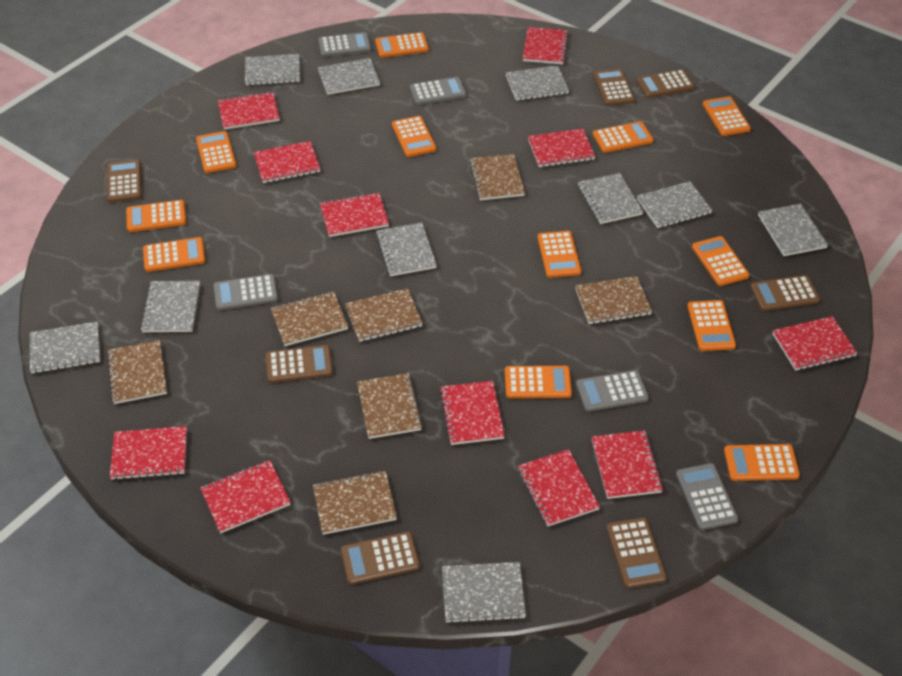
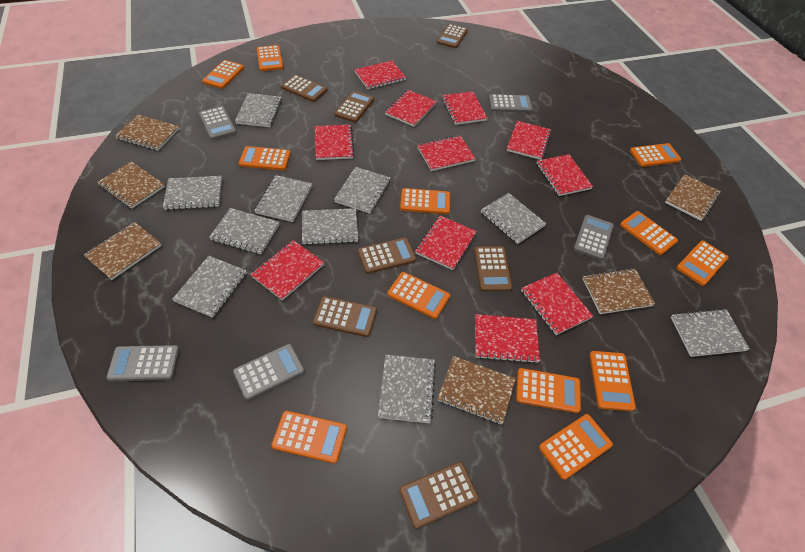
brown notebook: 7 -> 6

